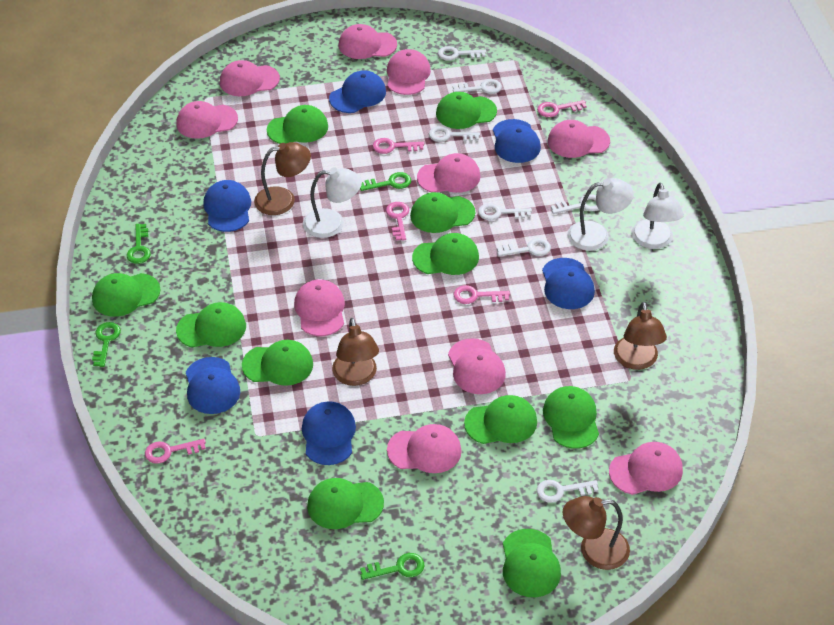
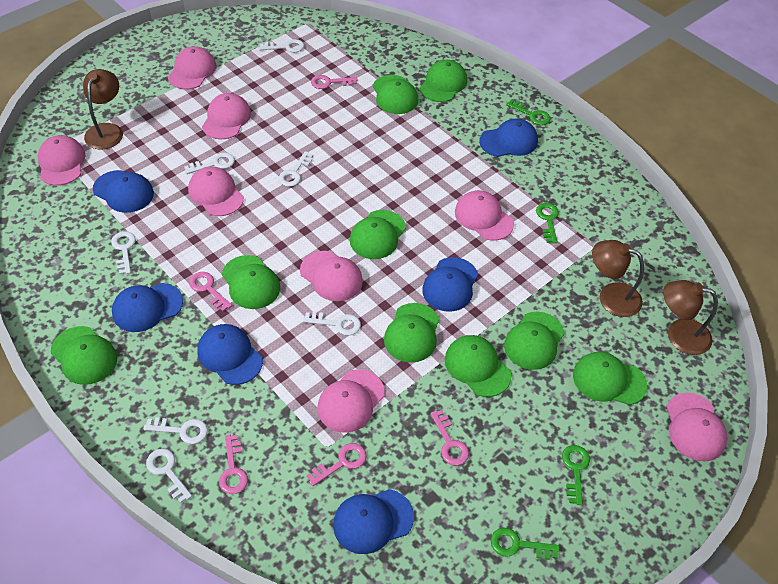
brown lamp: 4 -> 3
green cap: 11 -> 9
pink cap: 10 -> 8
white lamp: 3 -> 0

